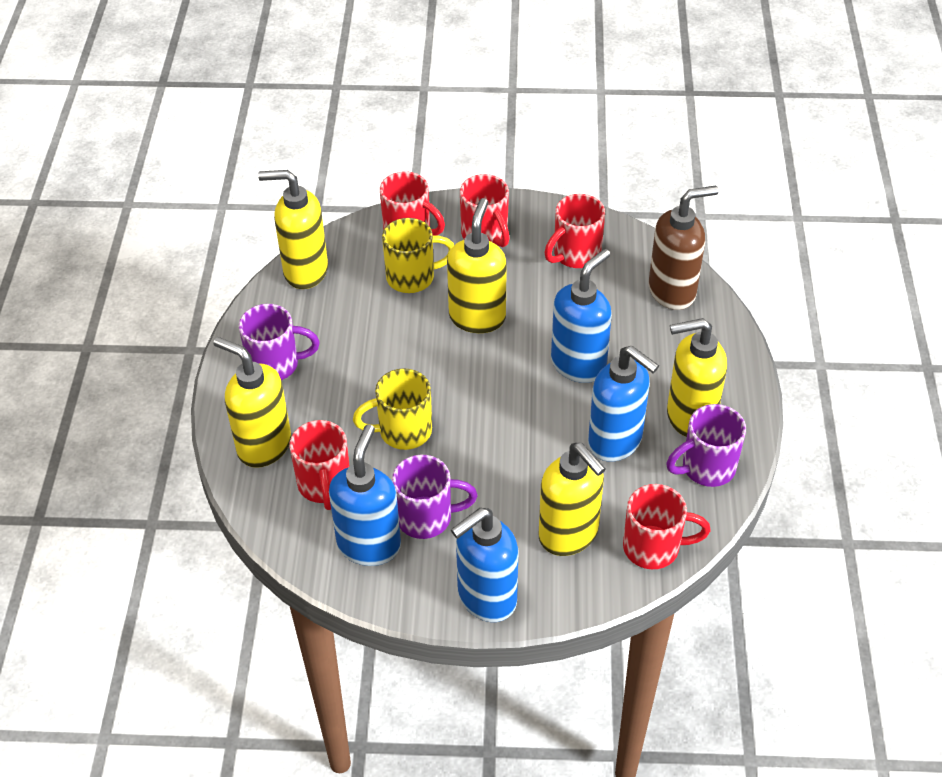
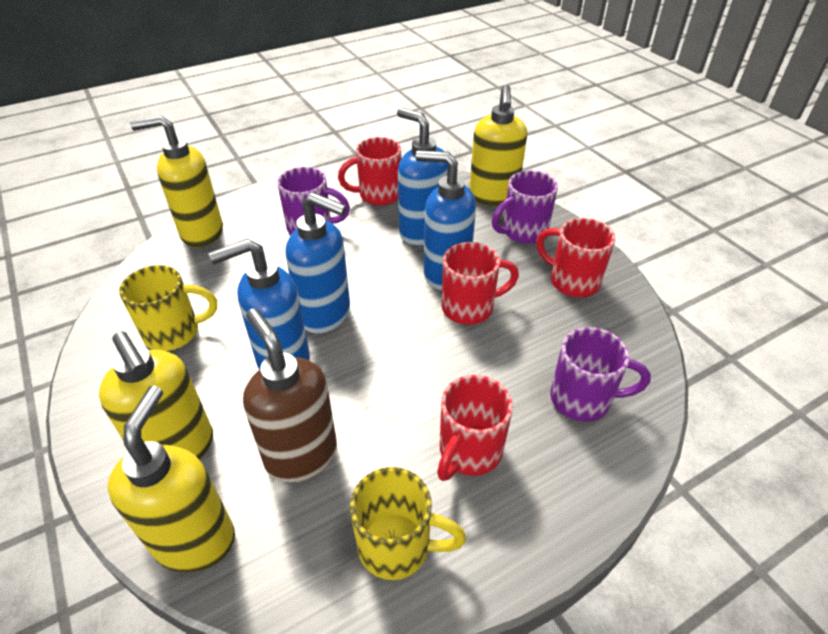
red mug: 5 -> 4
yellow soap dispenser: 5 -> 4

